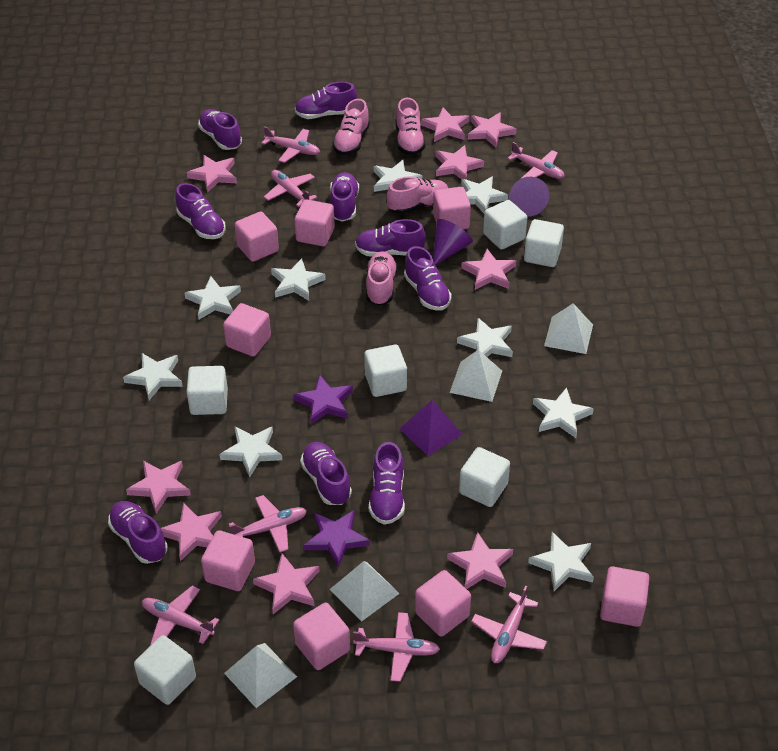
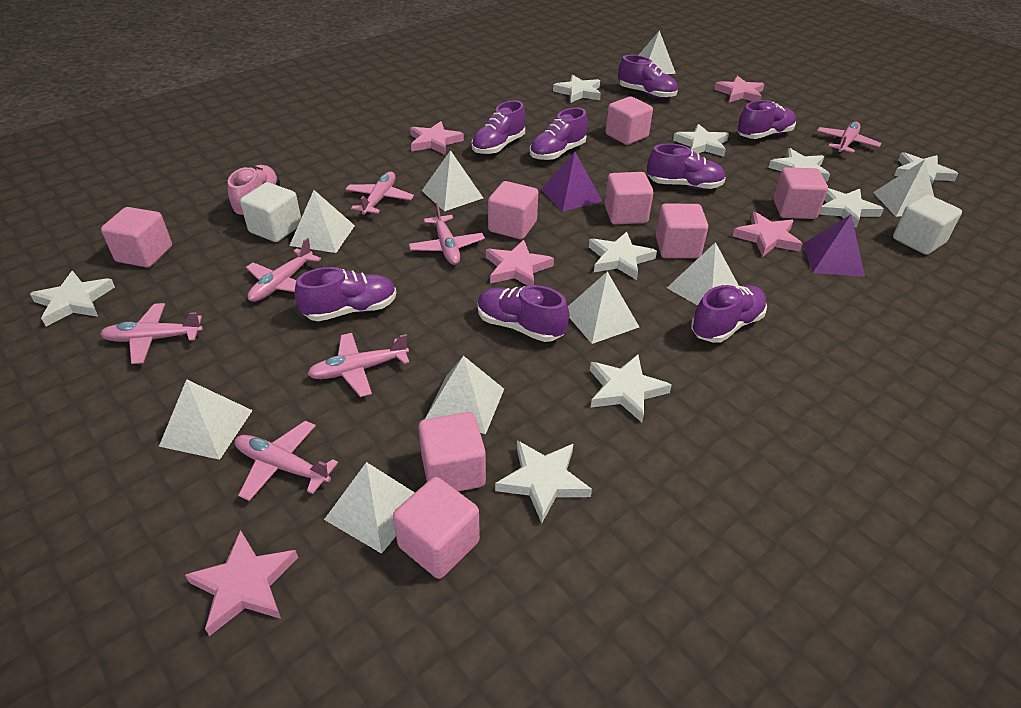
pink shoe: 4 -> 1
pink star: 9 -> 5
purple cone: 2 -> 0
purple pyramid: 1 -> 2
purple shoe: 9 -> 8
purple star: 2 -> 0
white cube: 6 -> 2
white pyramid: 4 -> 9

